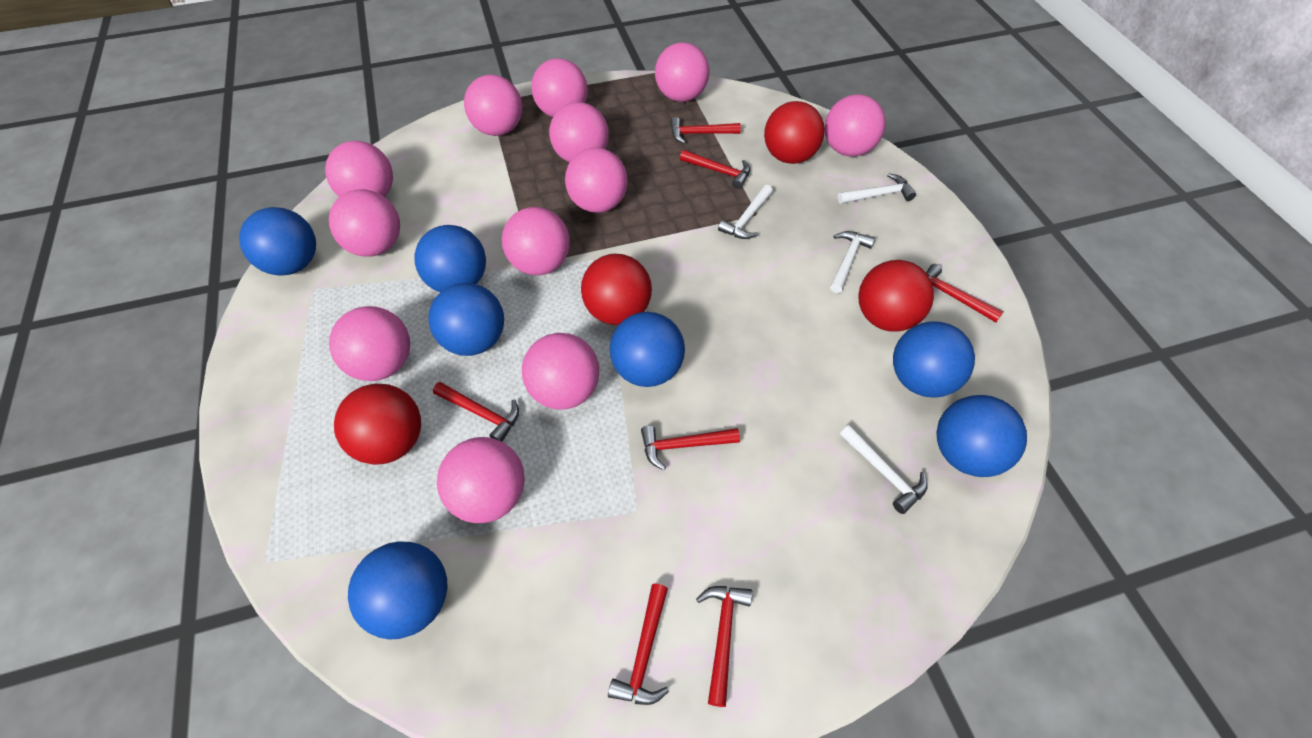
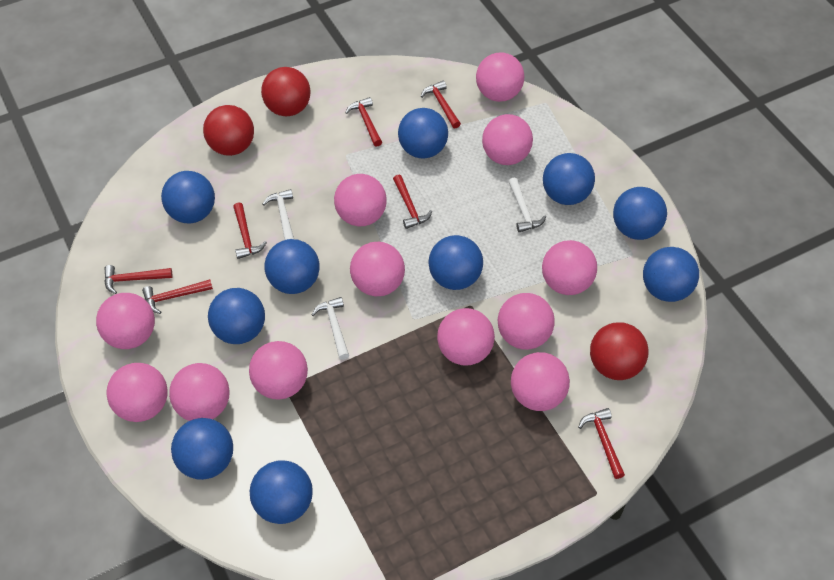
blue ball: 7 -> 10
red ball: 4 -> 3
white hammer: 4 -> 3

